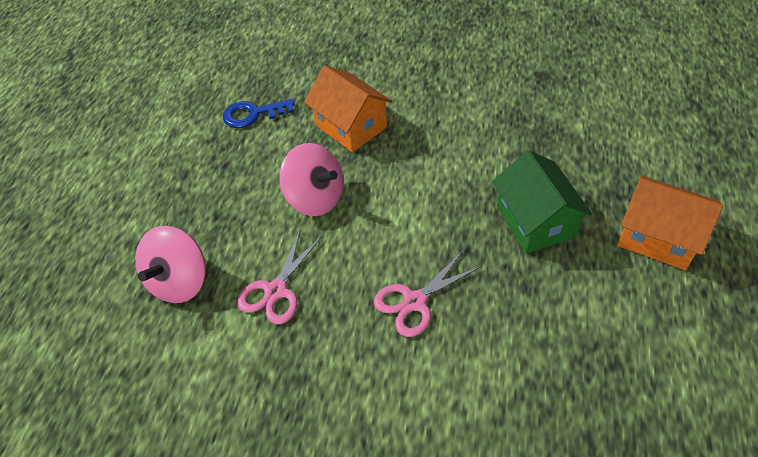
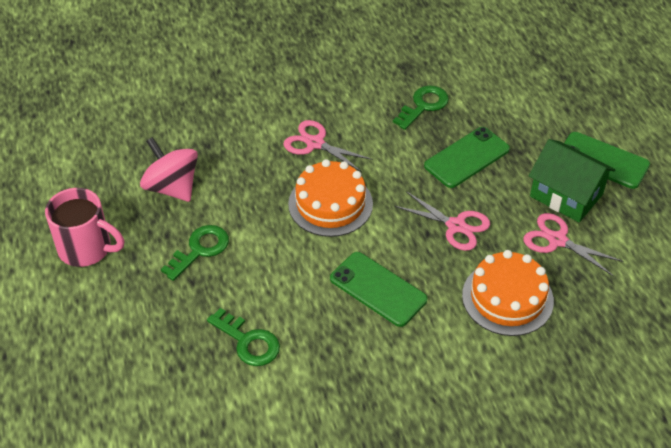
blue key: 1 -> 0
green key: 0 -> 3
green phone: 0 -> 3
orange cake: 0 -> 2
orange house: 2 -> 0
pink mug: 0 -> 1
pink scissors: 2 -> 3
pink spinning top: 2 -> 1

